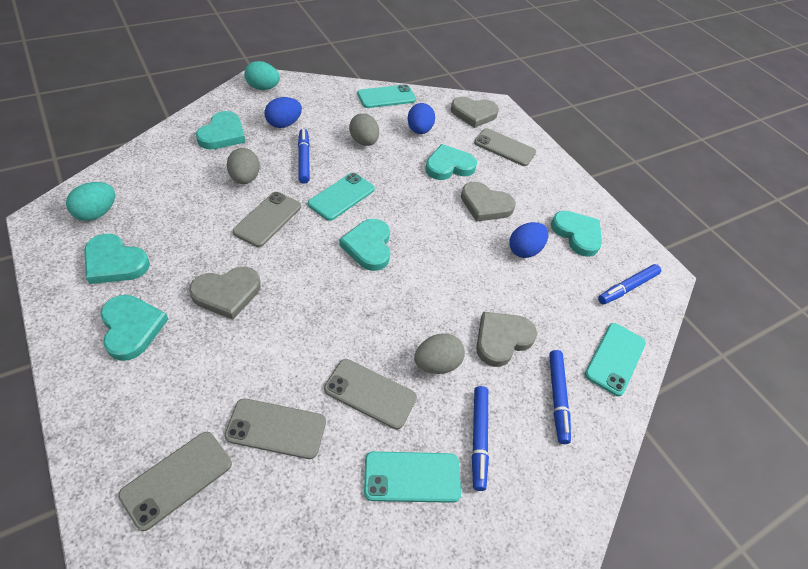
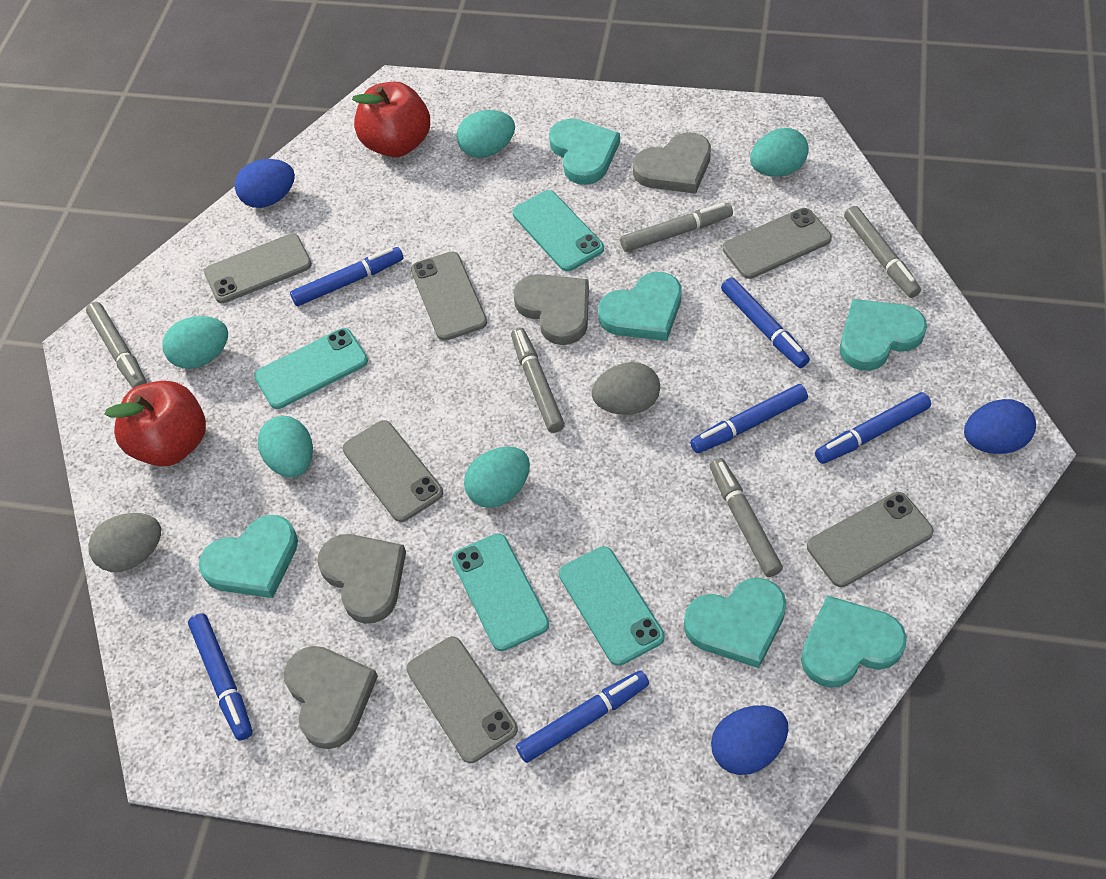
blue marker: 4 -> 6
grey egg: 3 -> 2
grey marker: 0 -> 5
grey phone: 5 -> 6
red apple: 0 -> 2
turquoise egg: 2 -> 5

